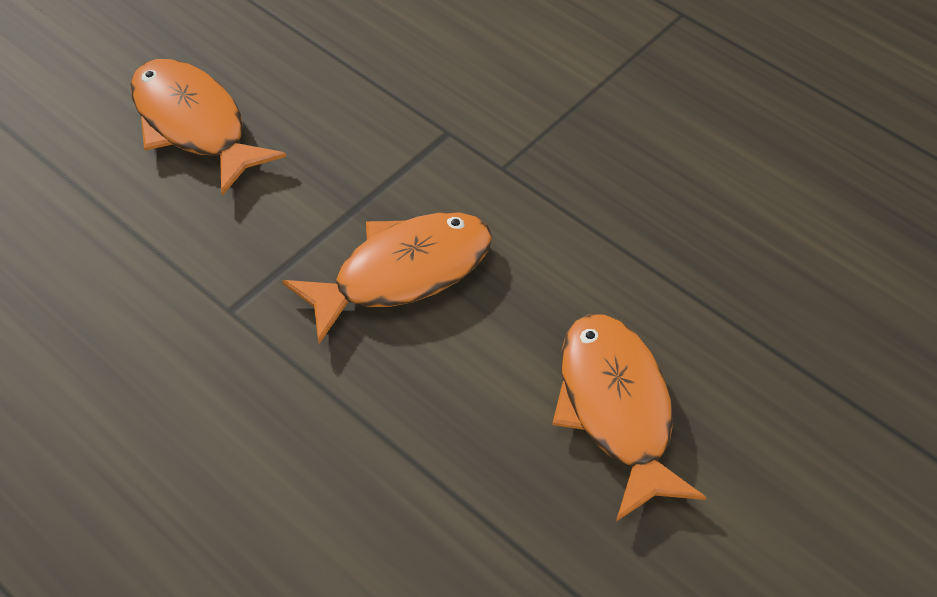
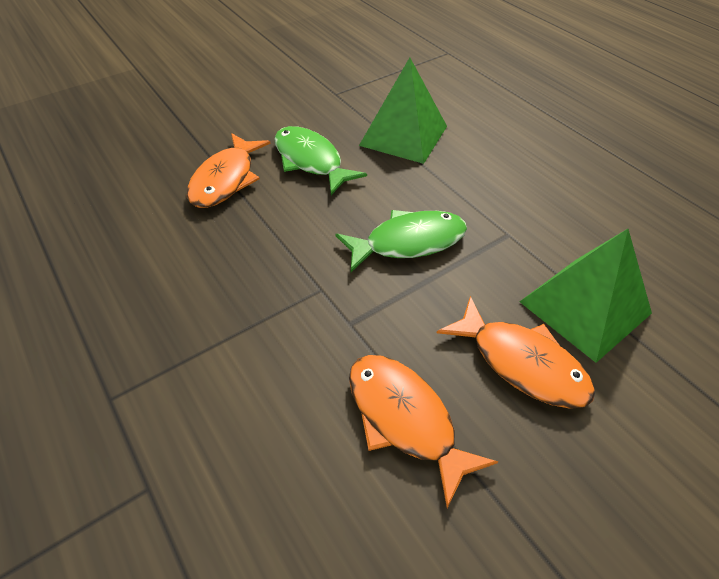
green fish: 0 -> 2
green pyramid: 0 -> 2

